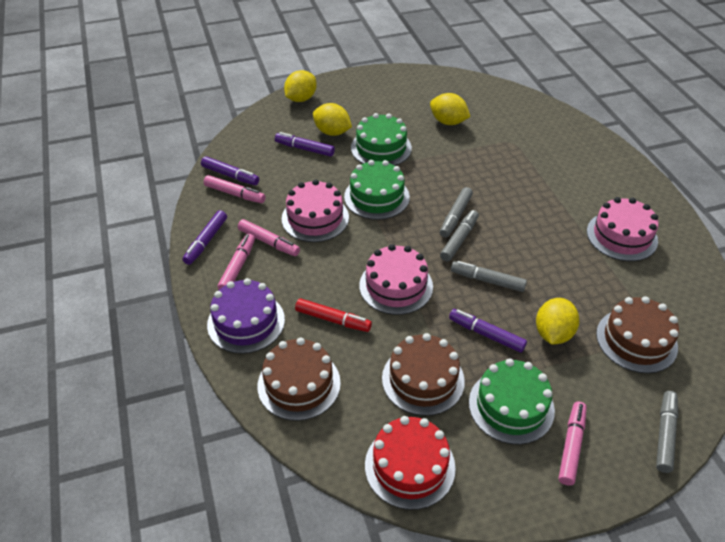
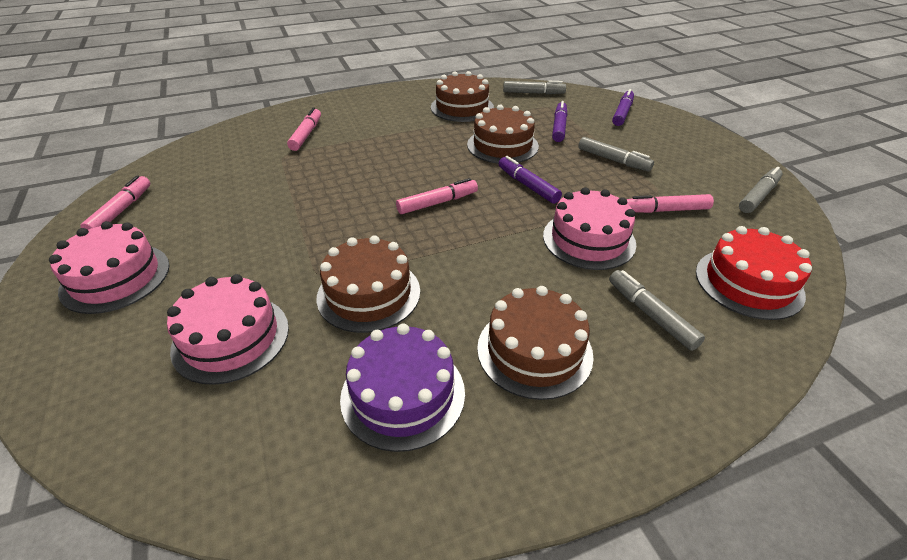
brown cake: 3 -> 4
green cake: 3 -> 0
purple marker: 4 -> 3
red marker: 1 -> 0
yellow lemon: 4 -> 0

